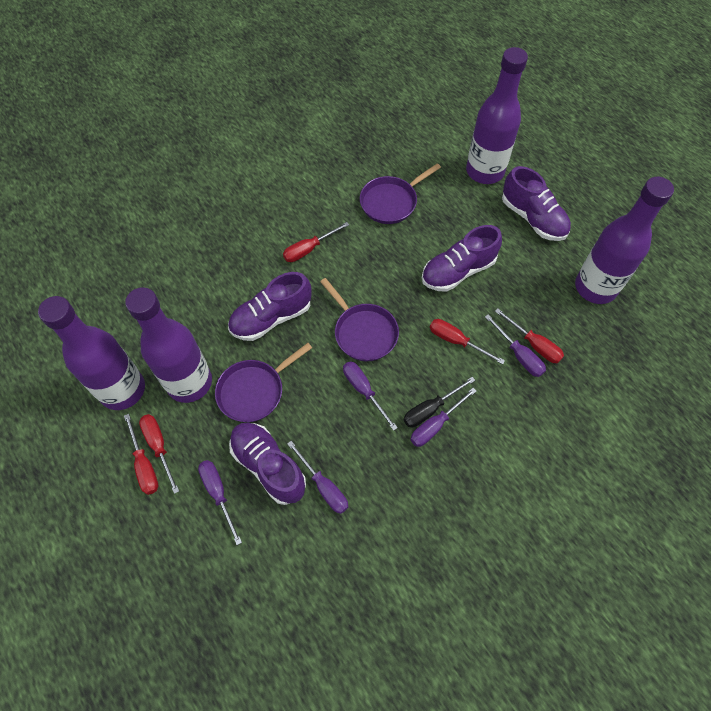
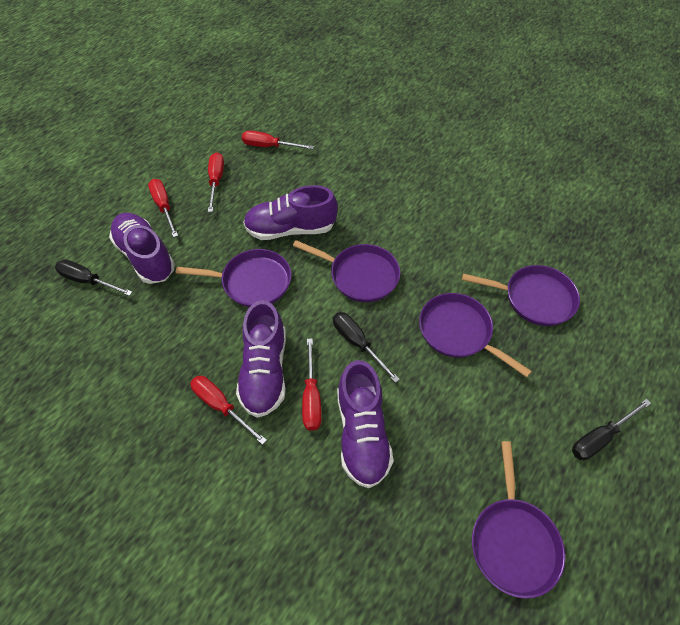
black screwdriver: 1 -> 3
purple bottle: 4 -> 0
purple pan: 3 -> 5
purple screwdriver: 5 -> 0

